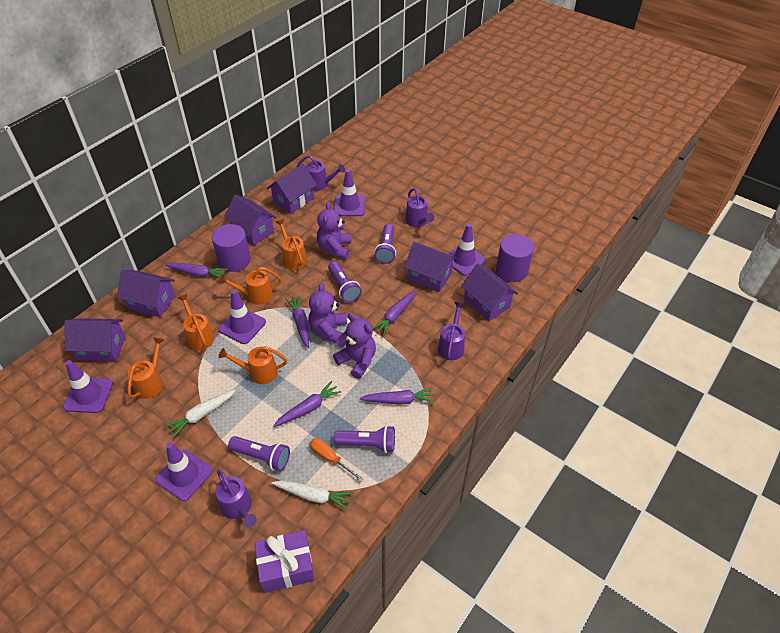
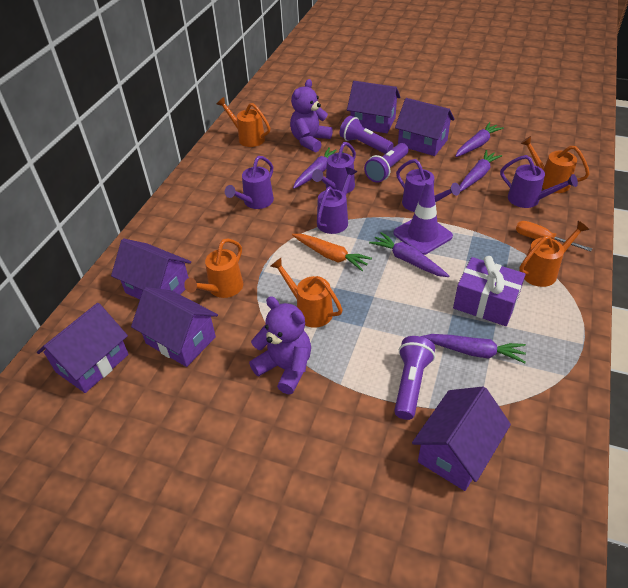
orange carrot: 0 -> 1
purple cylinder: 2 -> 0
purple flashlight: 4 -> 3
purple teddy bear: 3 -> 2
purple traffic cone: 5 -> 1
purple watering can: 4 -> 5
white carrot: 2 -> 0

